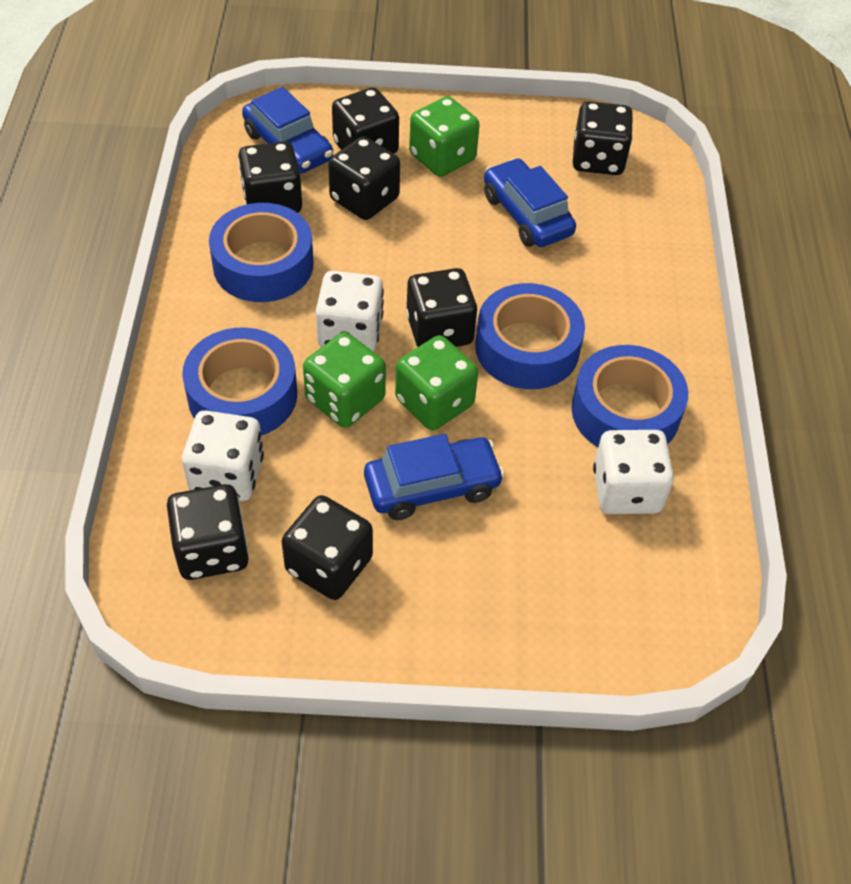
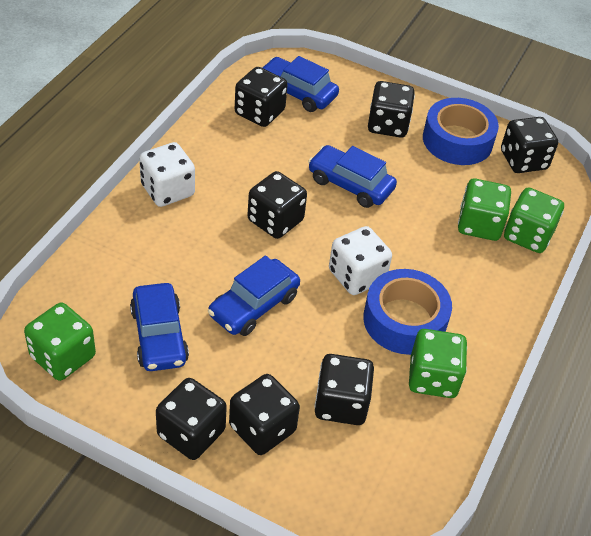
blue car: 3 -> 4
blue tape: 4 -> 2
green dice: 3 -> 4
white dice: 3 -> 2

